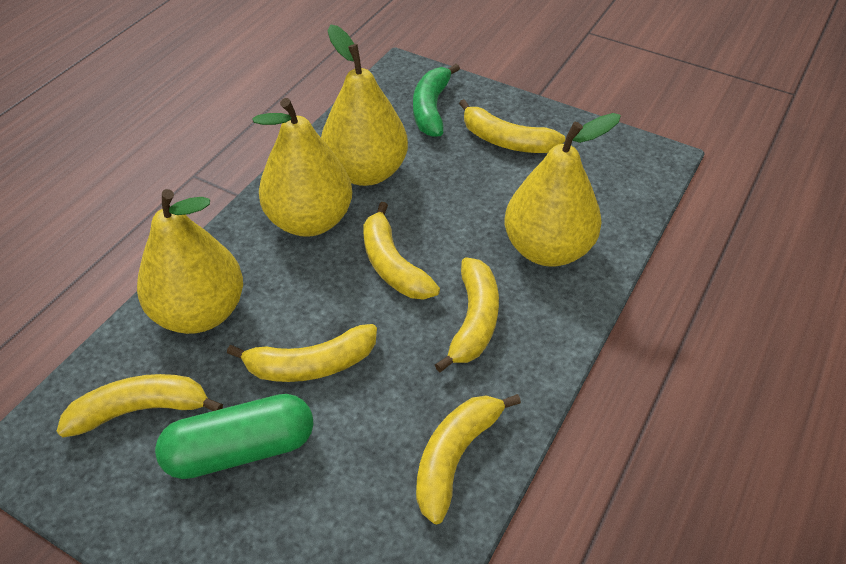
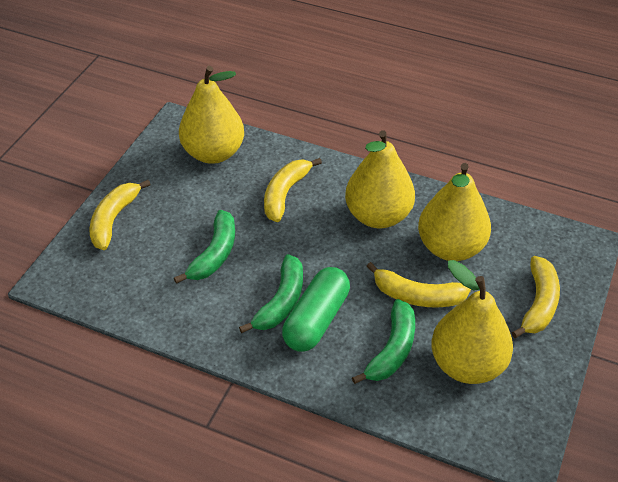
green banana: 1 -> 3
yellow banana: 6 -> 4

